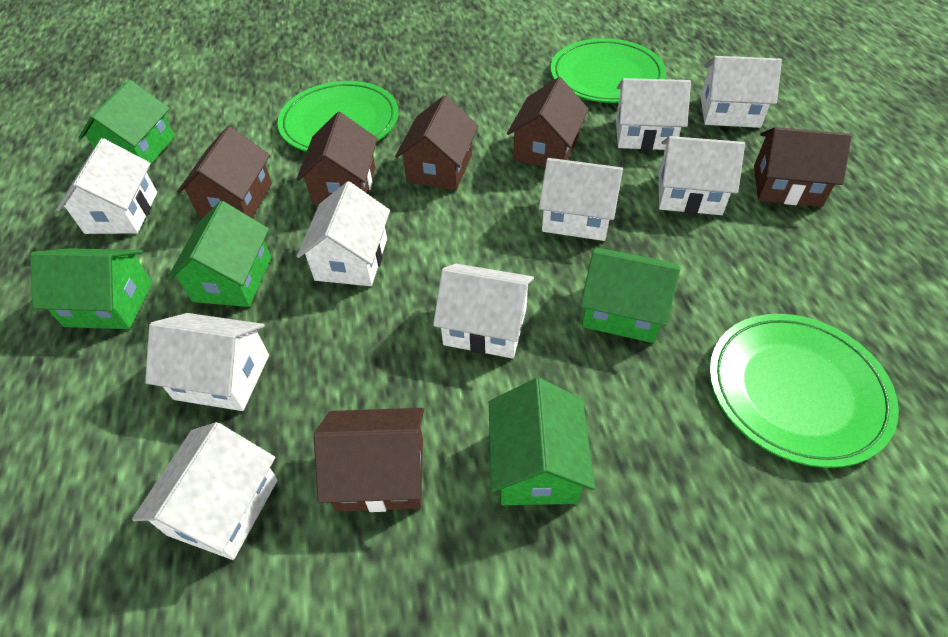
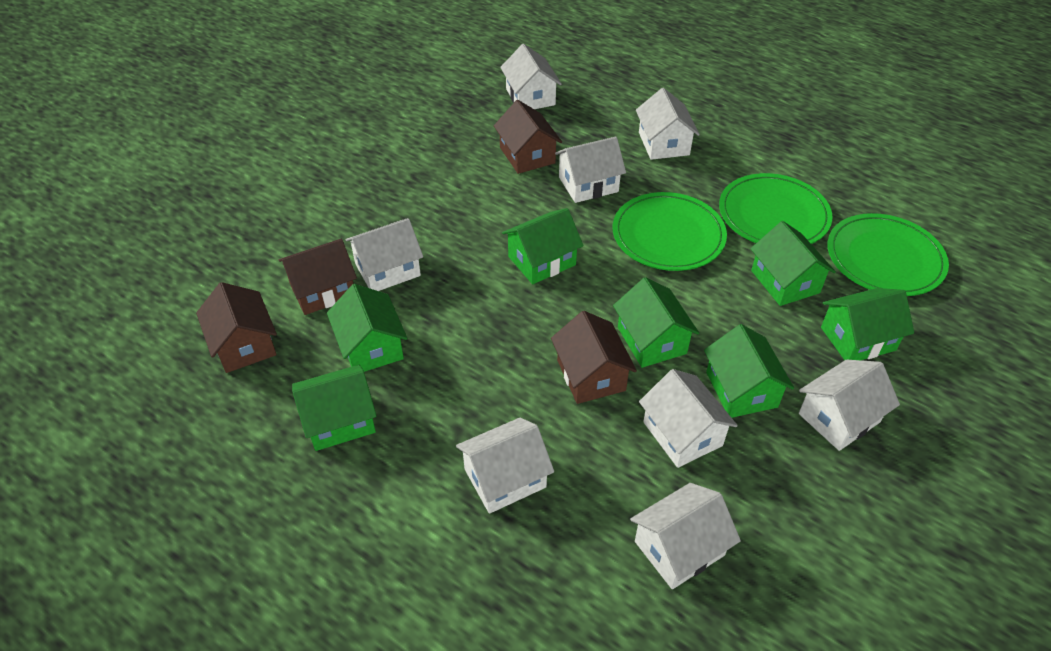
brown house: 6 -> 4
green house: 5 -> 7
white house: 9 -> 8

